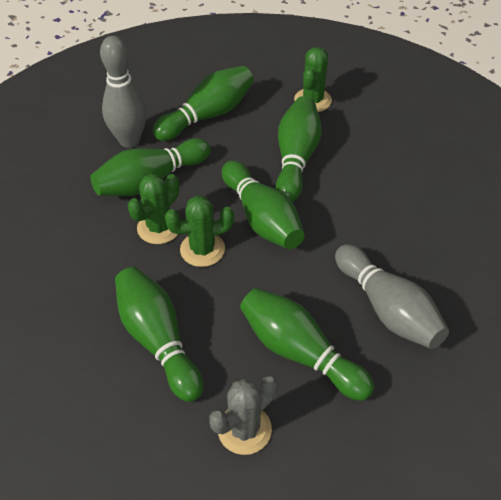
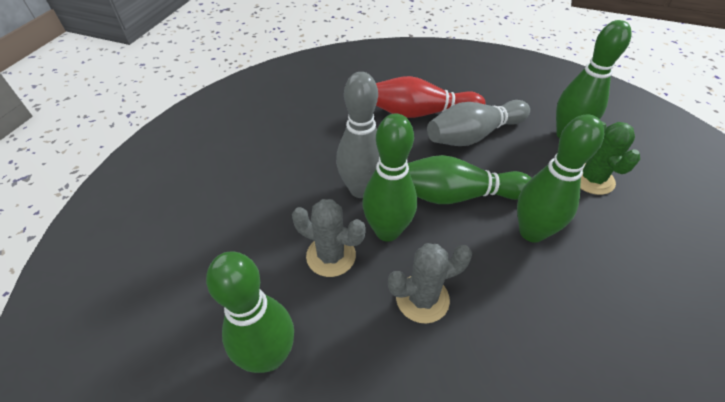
green bowling pin: 6 -> 5
green cactus: 3 -> 1
grey cactus: 1 -> 2
red bowling pin: 0 -> 1

